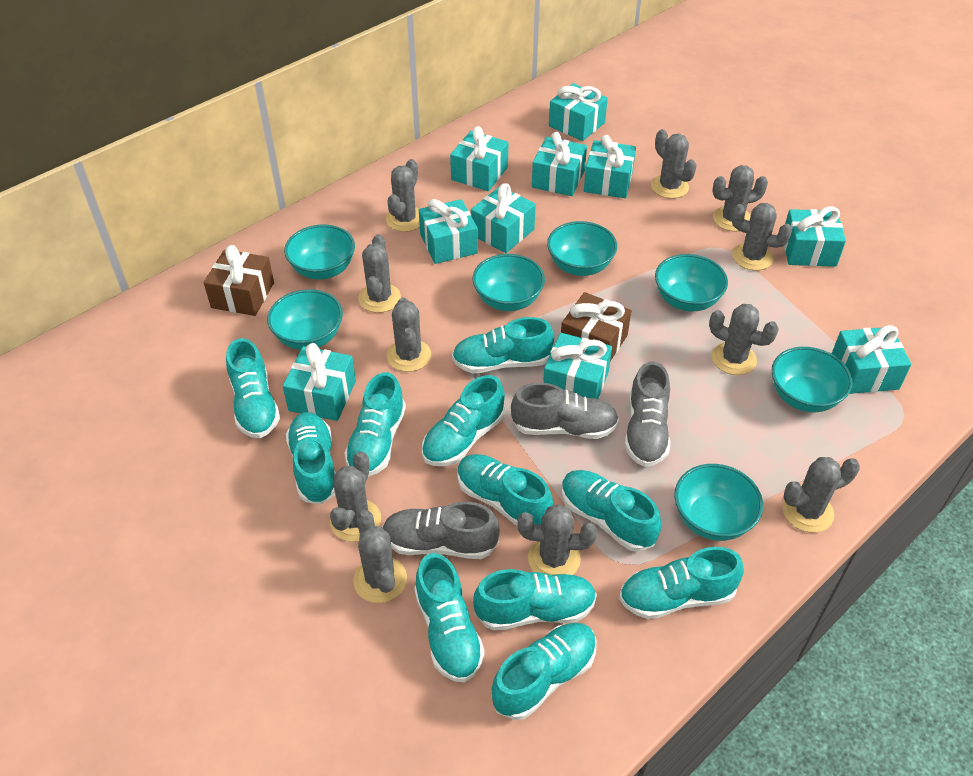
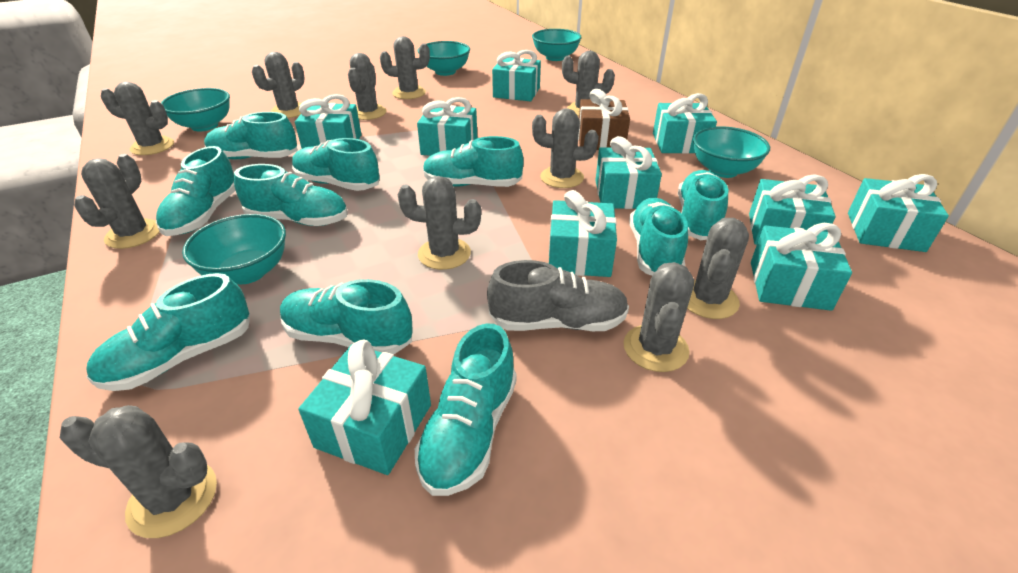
brown gift: 2 -> 1
grey shoe: 3 -> 1
turquoise bowl: 7 -> 5
turquoise shoe: 11 -> 10

